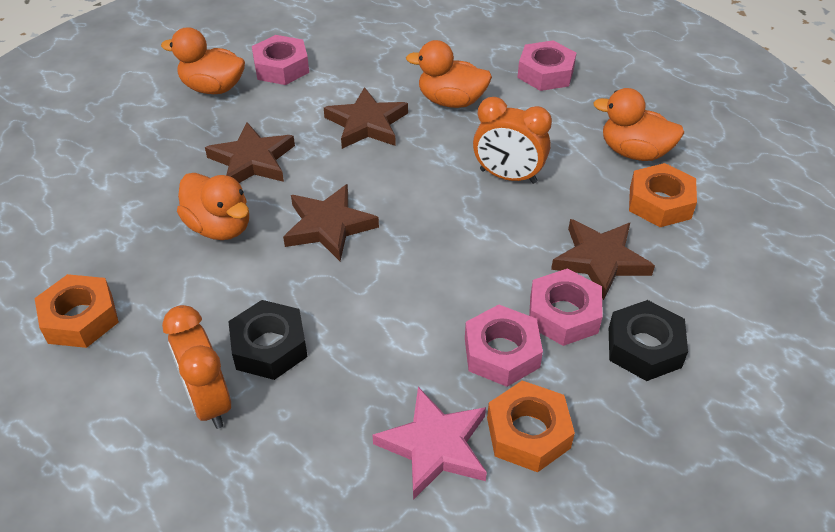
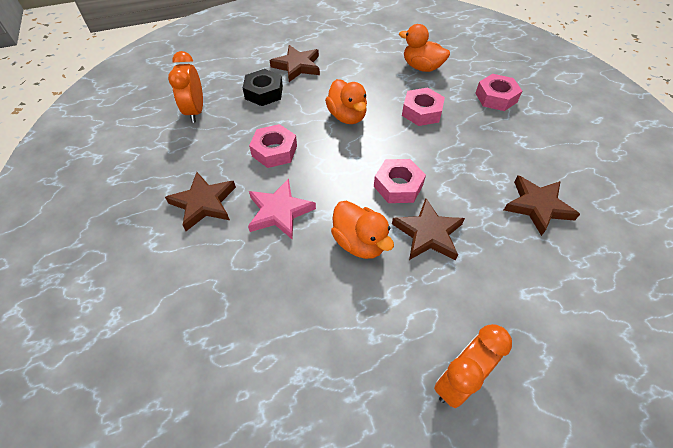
black nut: 2 -> 1
orange duck: 4 -> 3
orange nut: 3 -> 0

